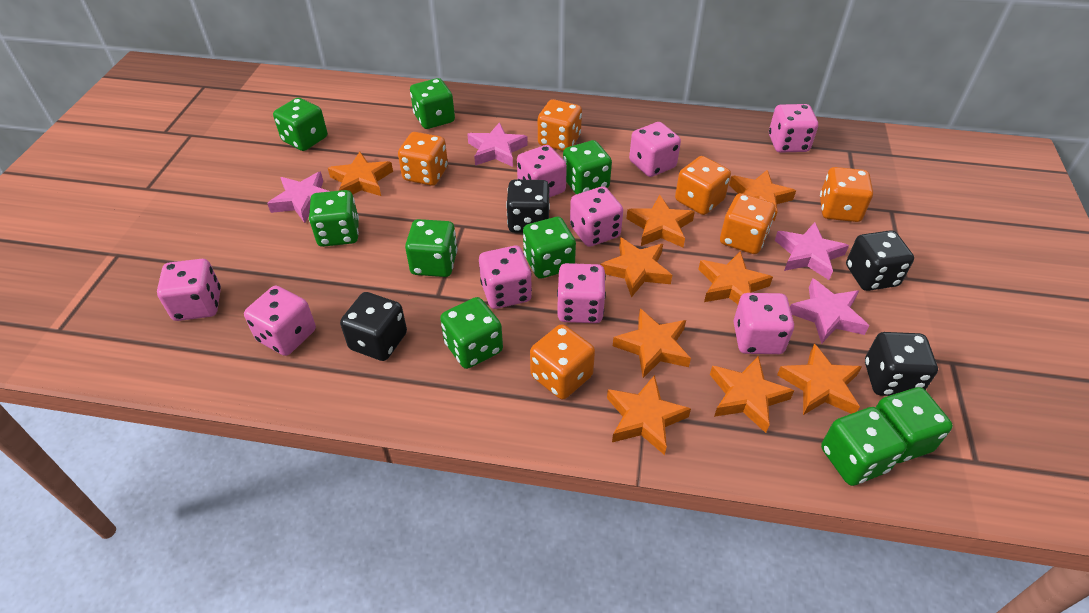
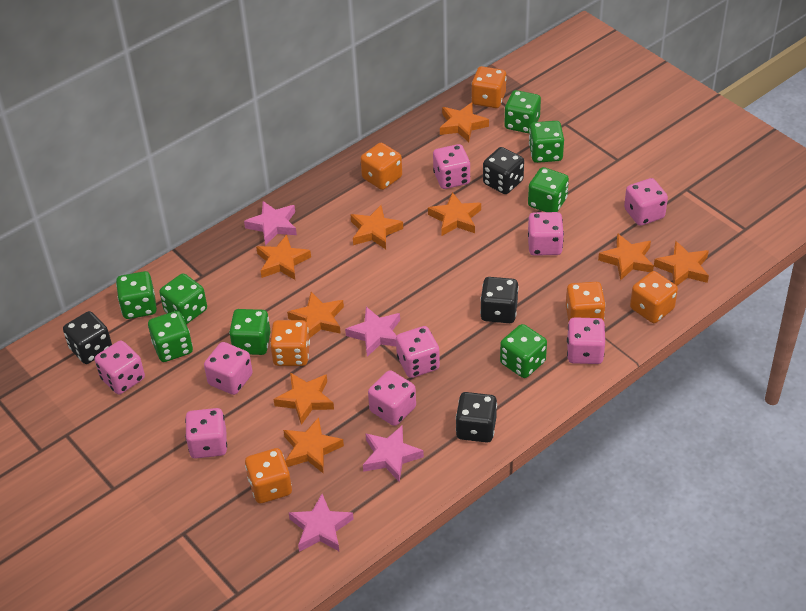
green dice: 9 -> 8

